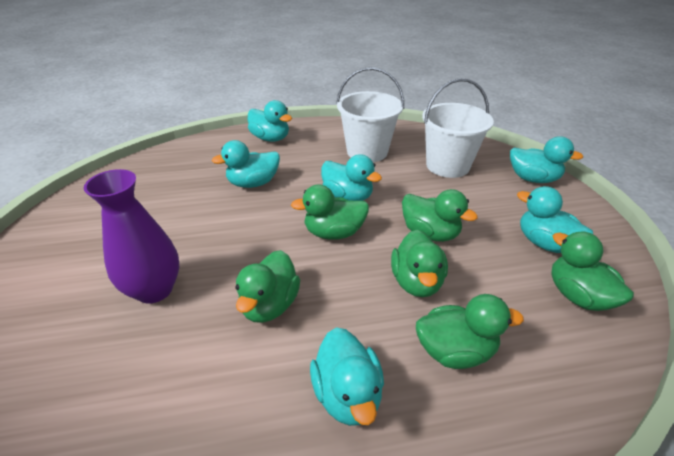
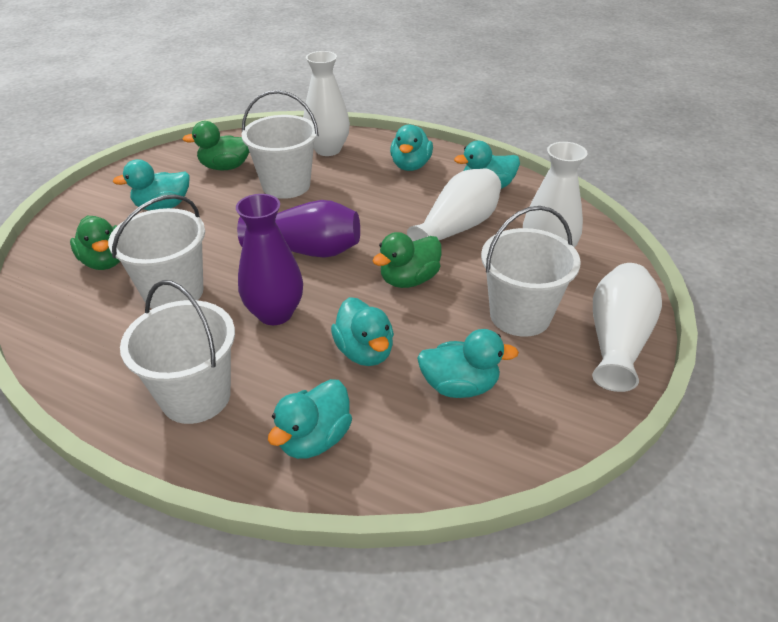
green duck: 6 -> 3
purple vase: 1 -> 2
white bucket: 2 -> 4
white vase: 0 -> 4

